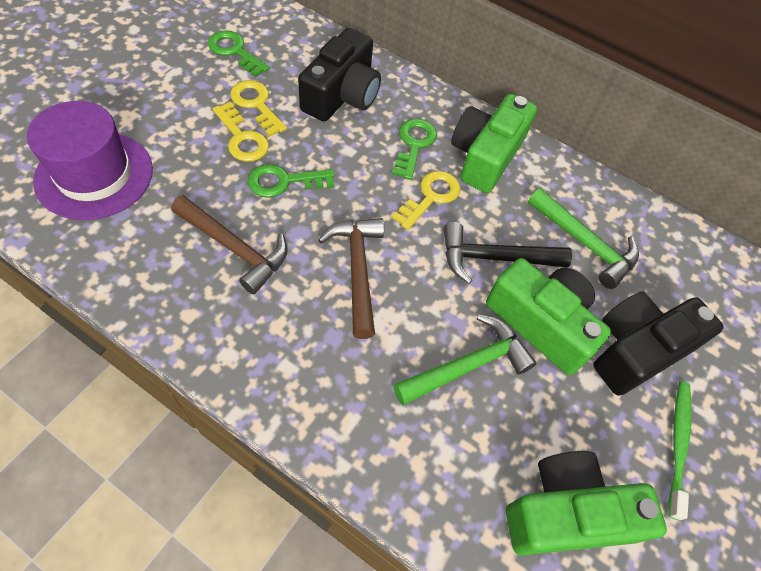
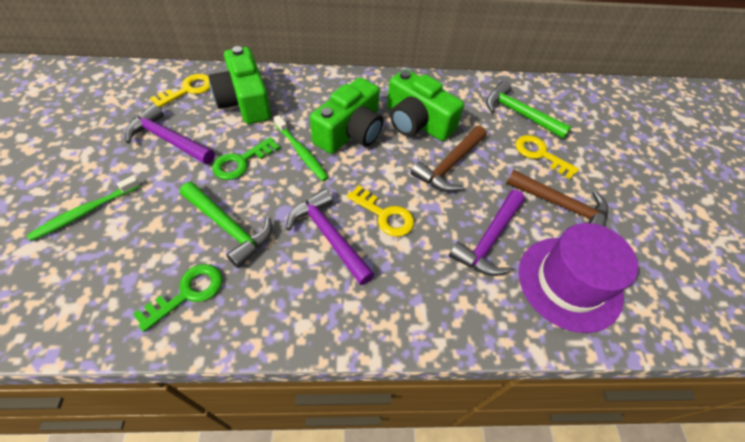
black camera: 2 -> 0
black hammer: 1 -> 0
green key: 3 -> 2
green toothbrush: 1 -> 2
purple hammer: 0 -> 3

